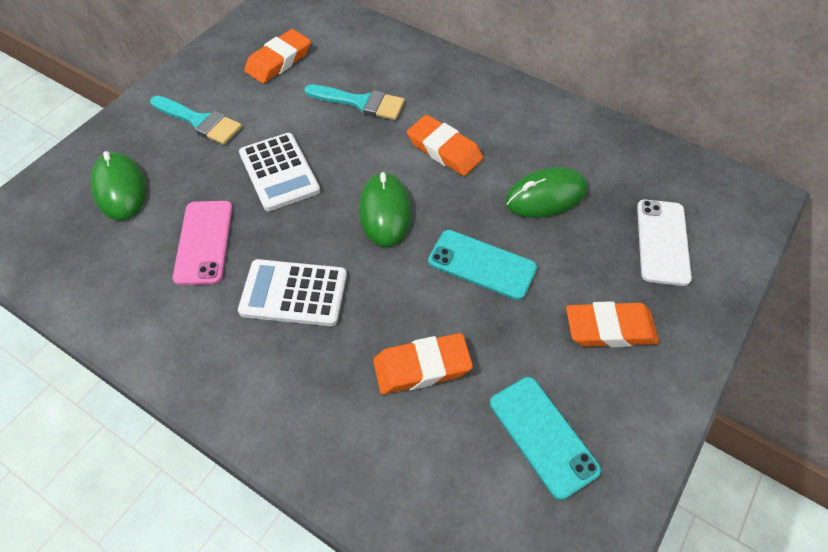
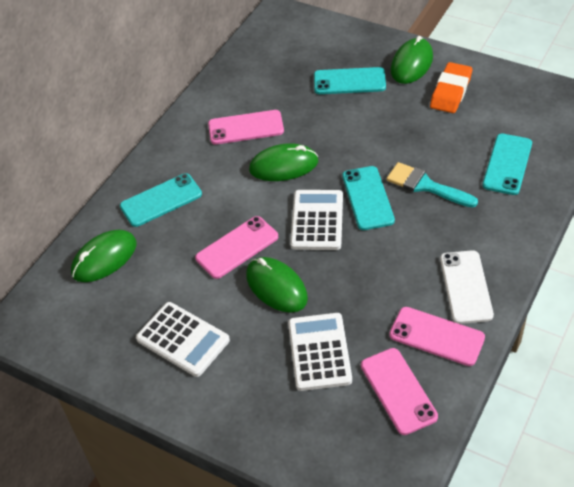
green mouse: 3 -> 4
orange eraser: 4 -> 1
pink phone: 1 -> 4
turquoise brush: 2 -> 1
turquoise phone: 2 -> 4
white calculator: 2 -> 3

